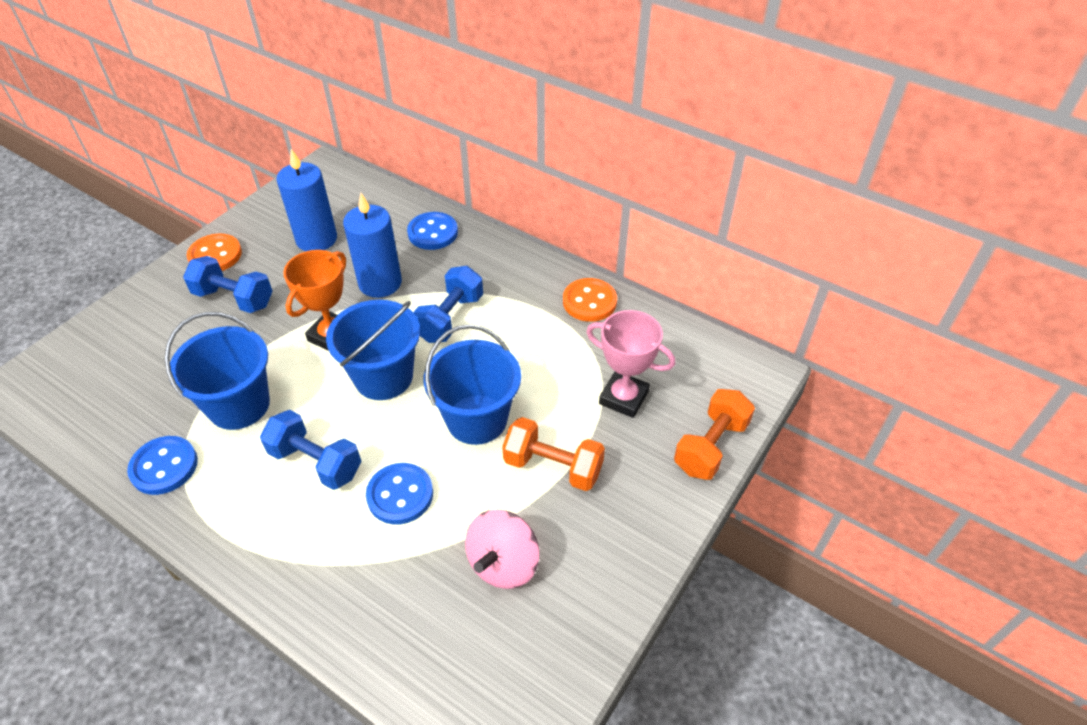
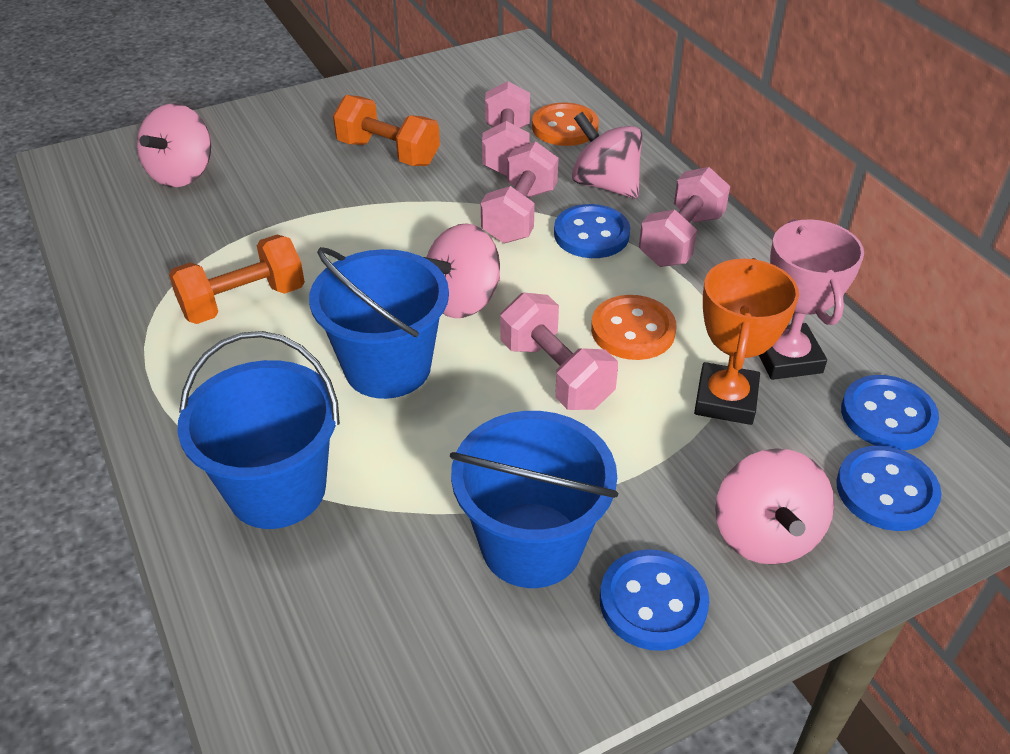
blue button: 3 -> 4
blue candle: 2 -> 0
blue dumbbell: 3 -> 0
pink dumbbell: 0 -> 4
pink spinning top: 1 -> 4

